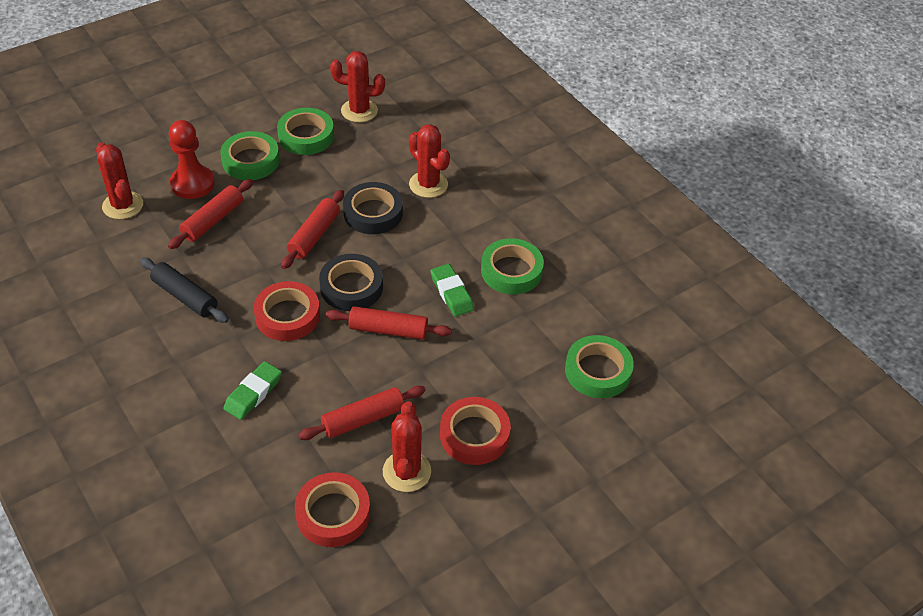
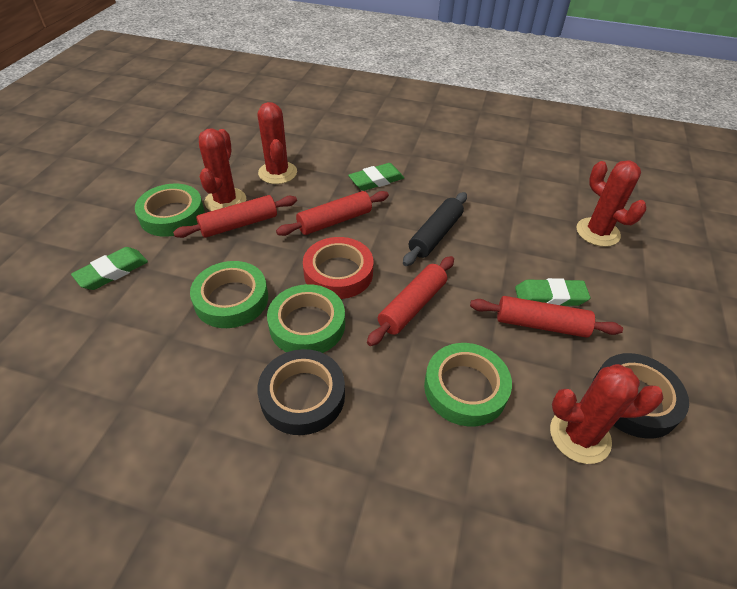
green eraser: 2 -> 3
red pawn: 1 -> 0
red tape: 3 -> 1

